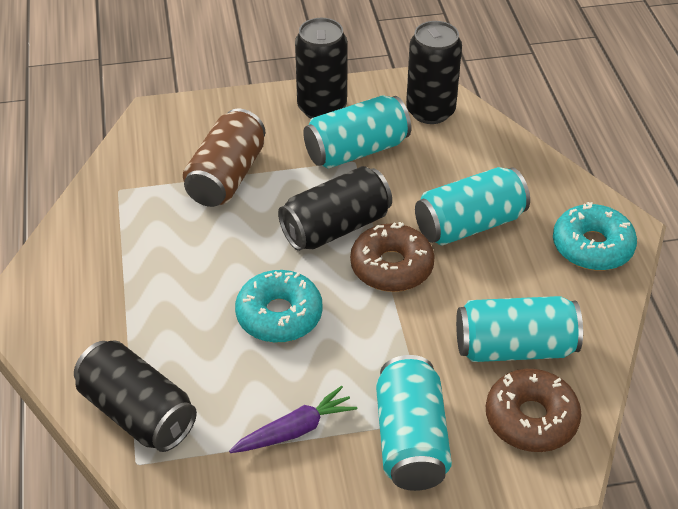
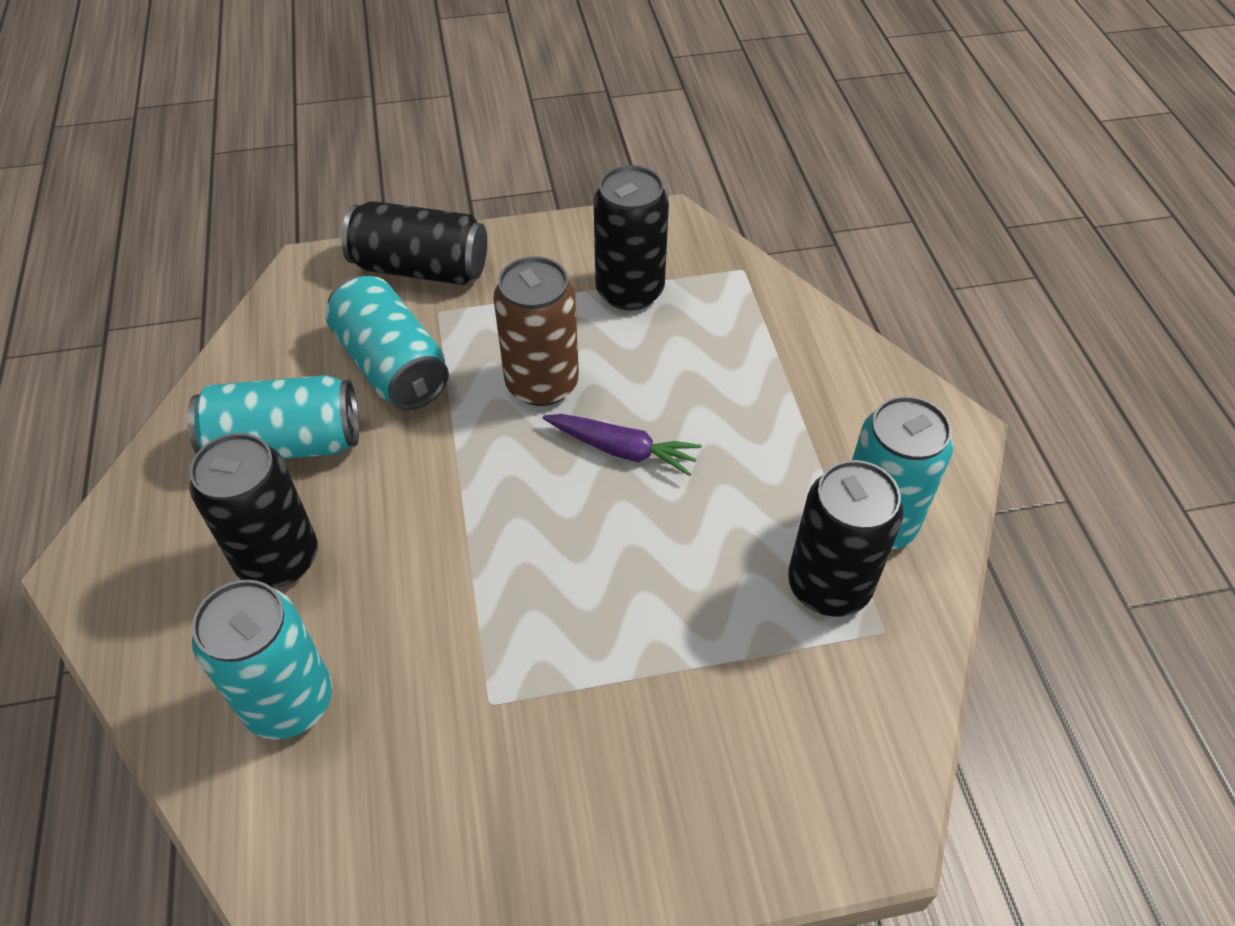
brown donut: 2 -> 0
turquoise donut: 2 -> 0

